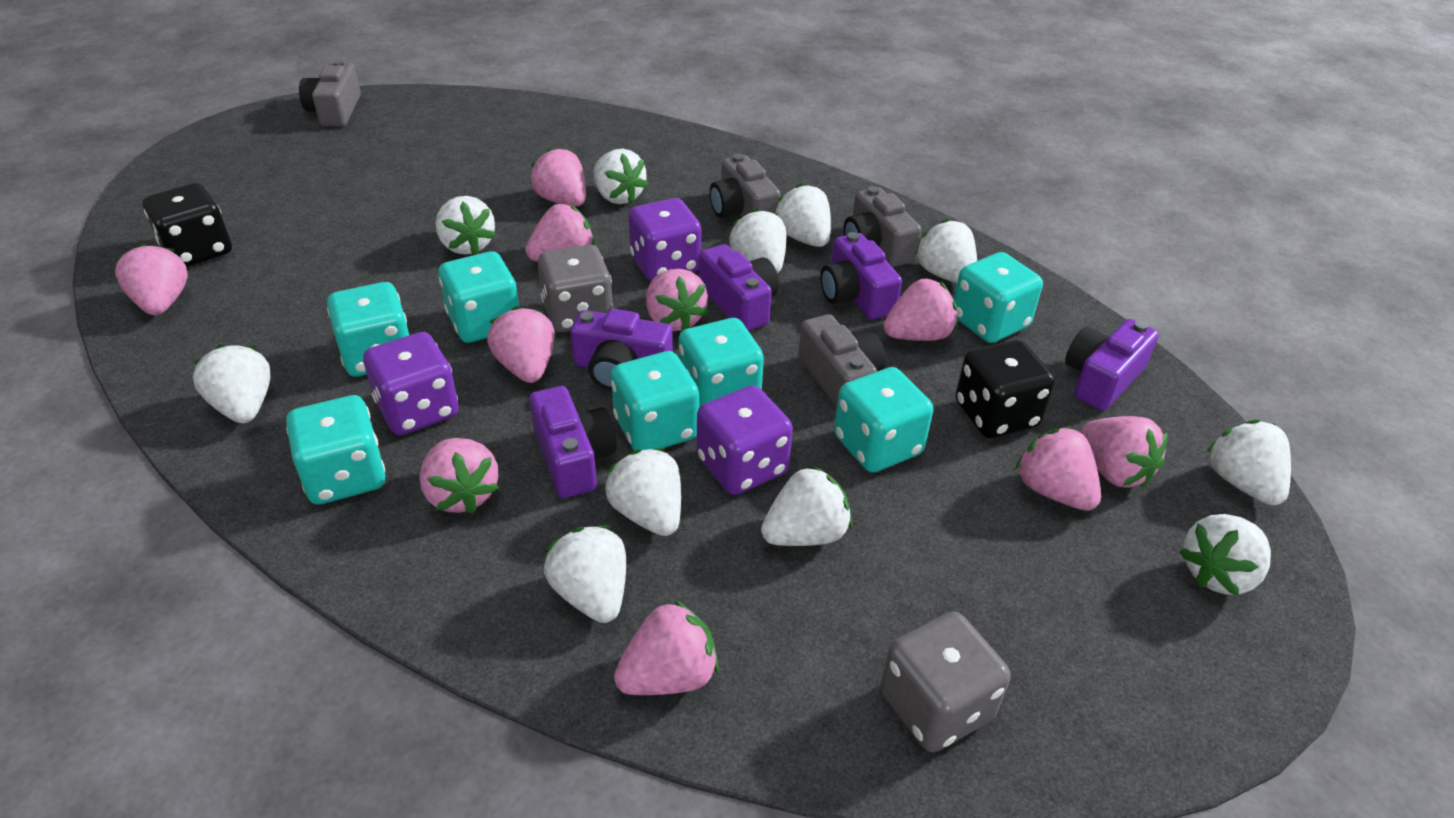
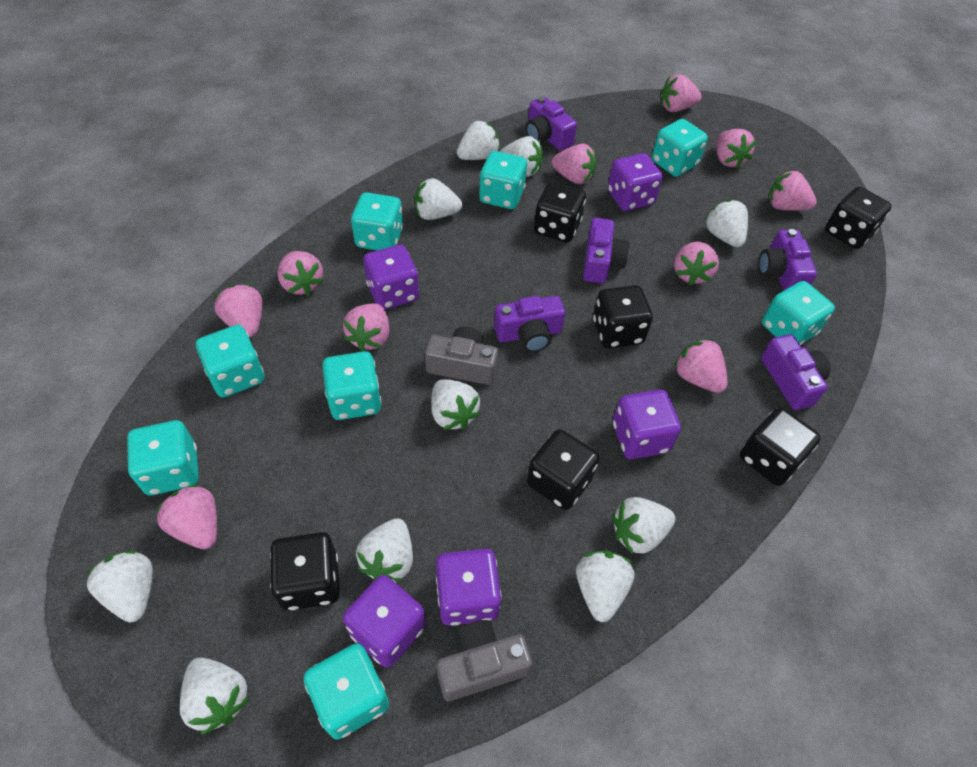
black dice: 2 -> 6
grey camera: 4 -> 2
grey dice: 2 -> 0
purple dice: 3 -> 5
turquoise dice: 7 -> 8
white strawberry: 11 -> 10

